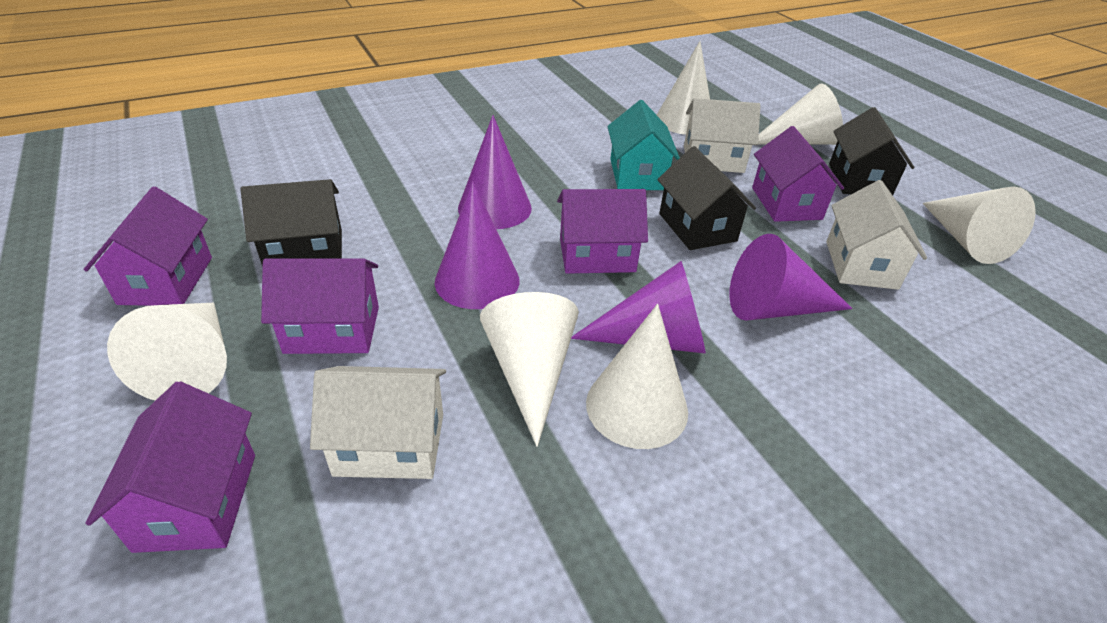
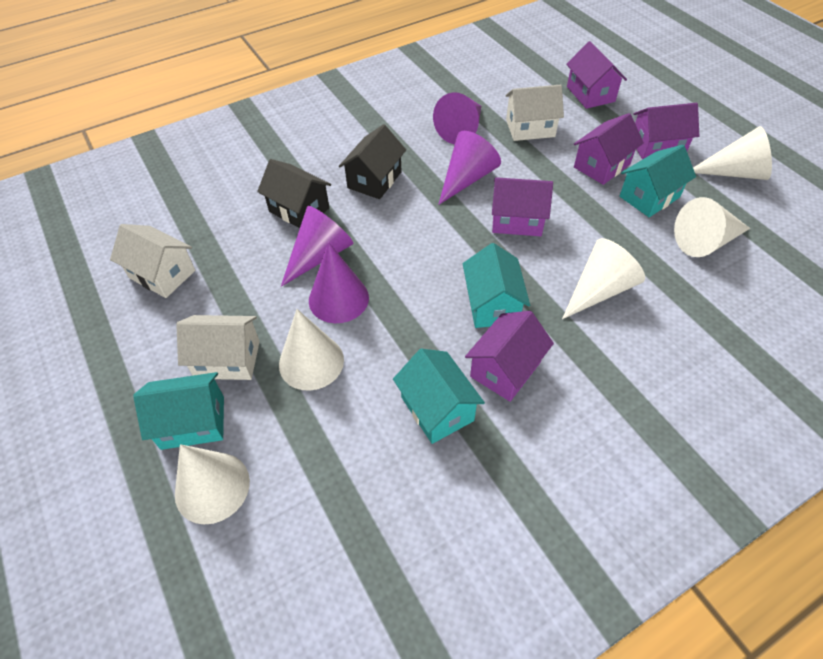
black house: 3 -> 2
turquoise house: 1 -> 4
white cone: 6 -> 5

